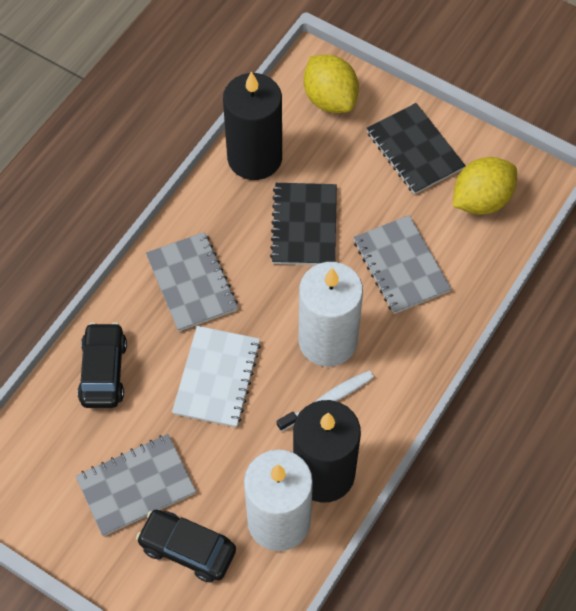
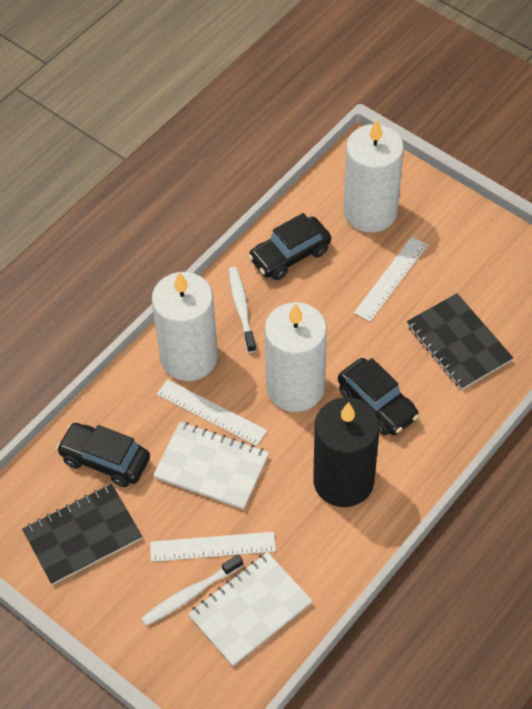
black candle: 2 -> 1
black car: 2 -> 3
grey notebook: 3 -> 0
white candle: 2 -> 3
white notebook: 1 -> 2
white ruler: 0 -> 3
white toothbrush: 1 -> 2
yellow lemon: 2 -> 0

